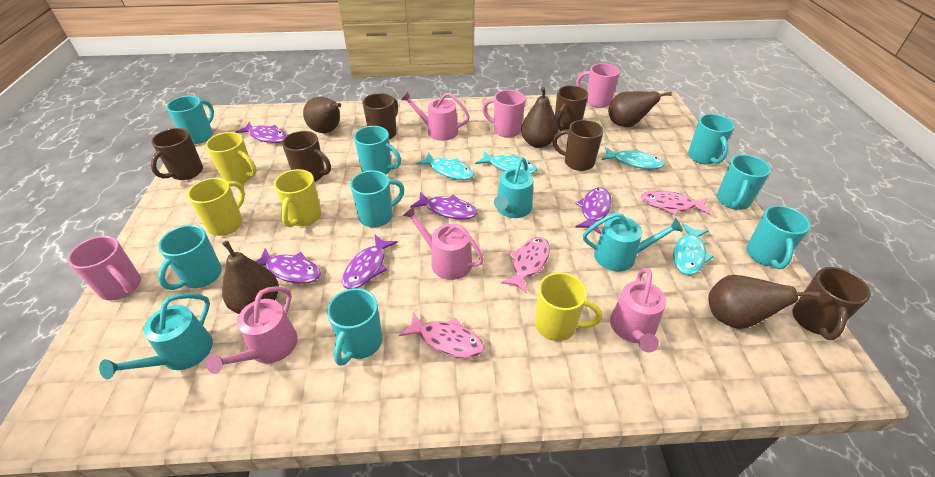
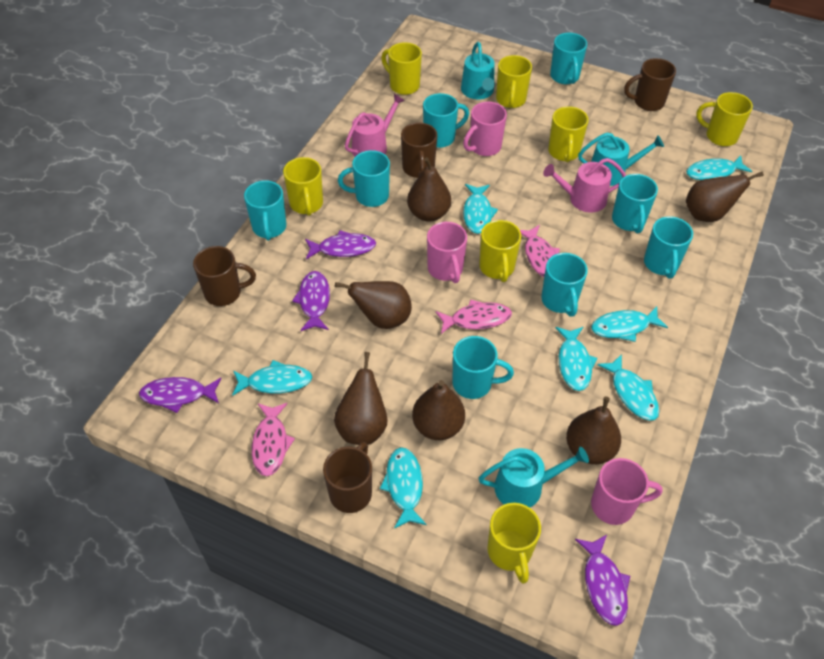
brown mug: 6 -> 4
brown pear: 5 -> 6
pink watering can: 4 -> 2
purple fish: 5 -> 4
turquoise fish: 4 -> 7
yellow mug: 4 -> 7

